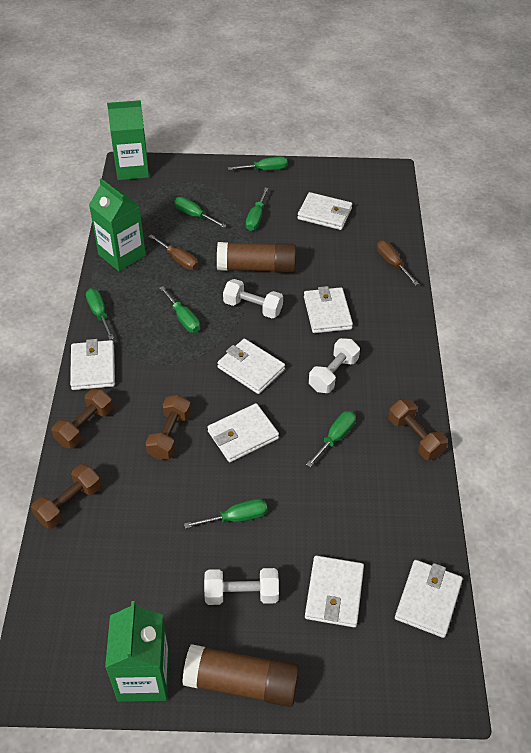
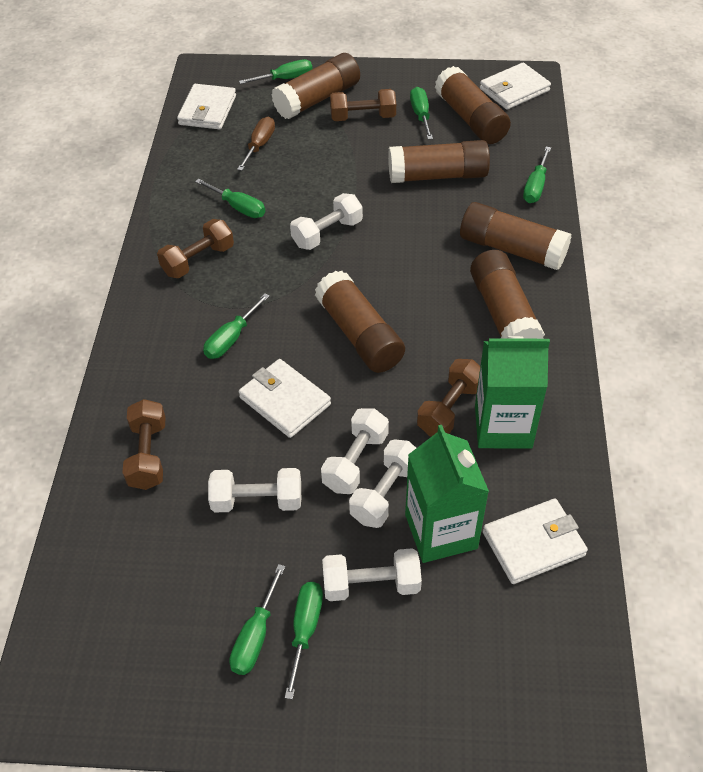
brown glue stick: 2 -> 6
brown screwdriver: 2 -> 1
green carton: 3 -> 2
white dumbbell: 3 -> 5
white wallet: 7 -> 4

